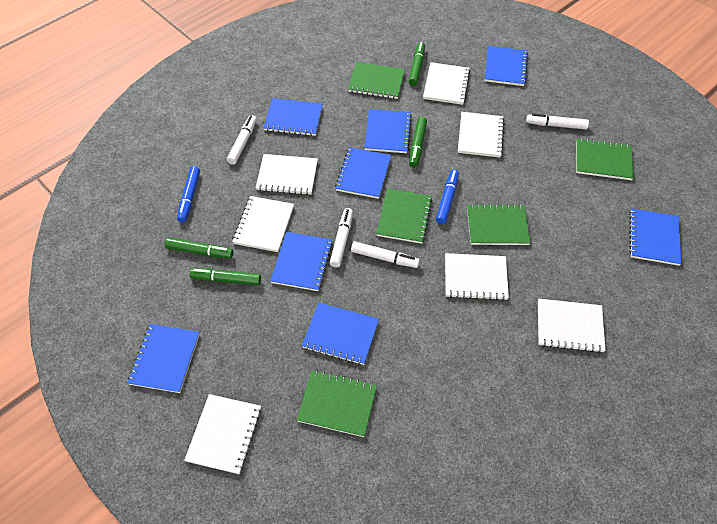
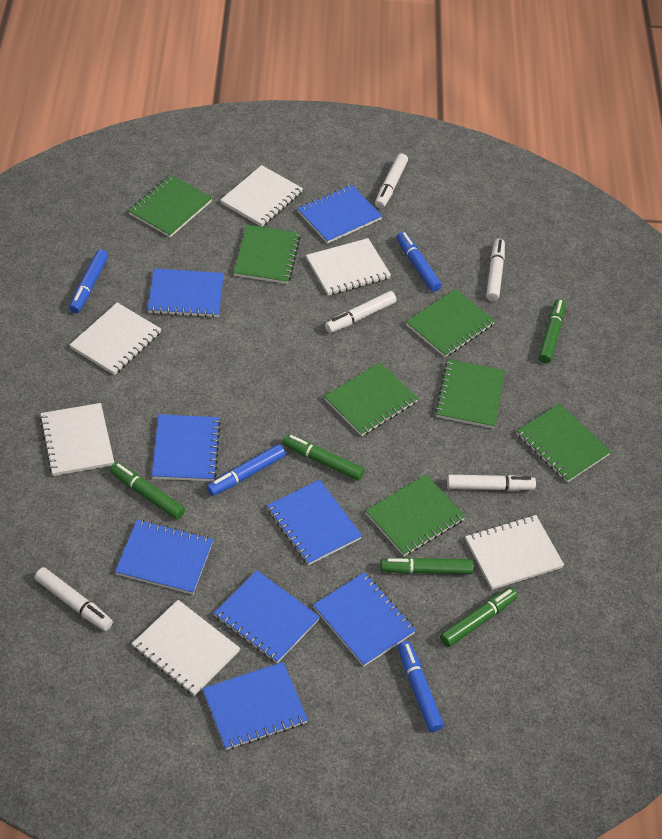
blue marker: 2 -> 4
green marker: 4 -> 5
green notebook: 5 -> 7
white marker: 4 -> 5
white notebook: 7 -> 6

